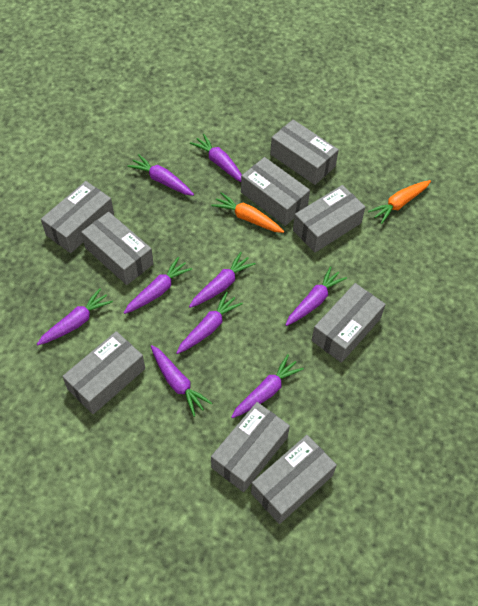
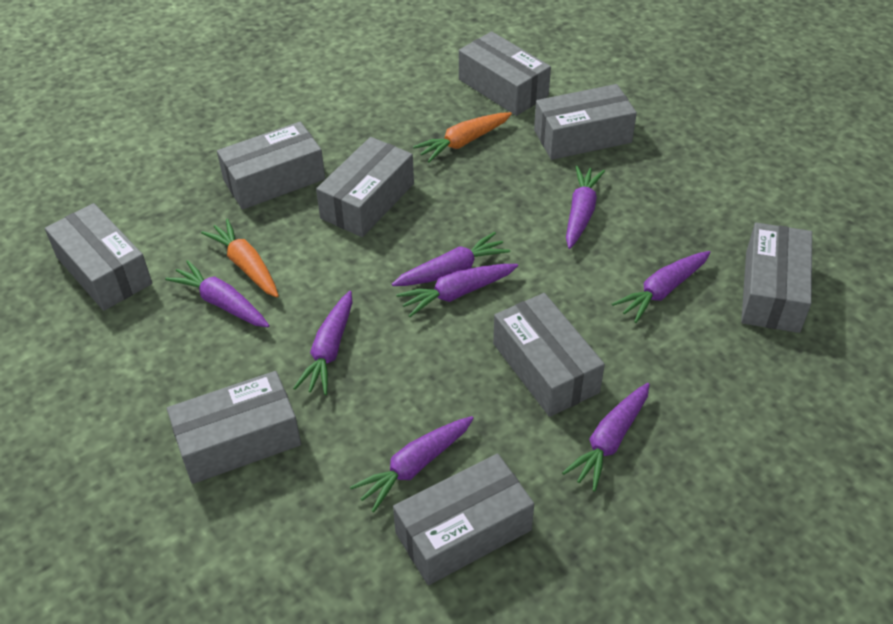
purple carrot: 9 -> 8

